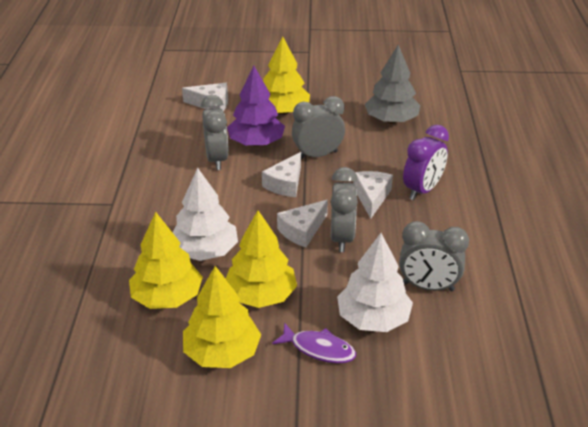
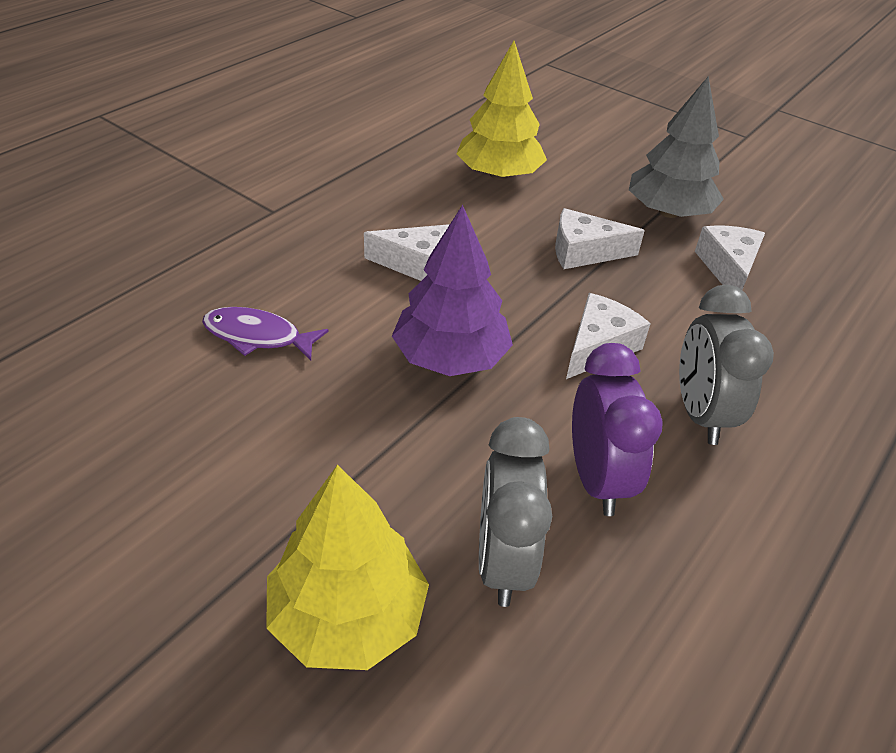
grey clock: 4 -> 2
white tree: 2 -> 0
yellow tree: 4 -> 2

